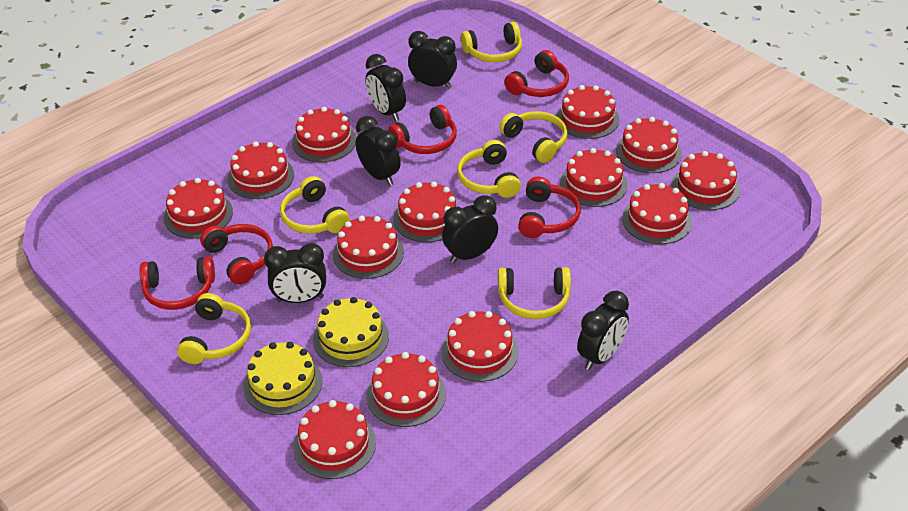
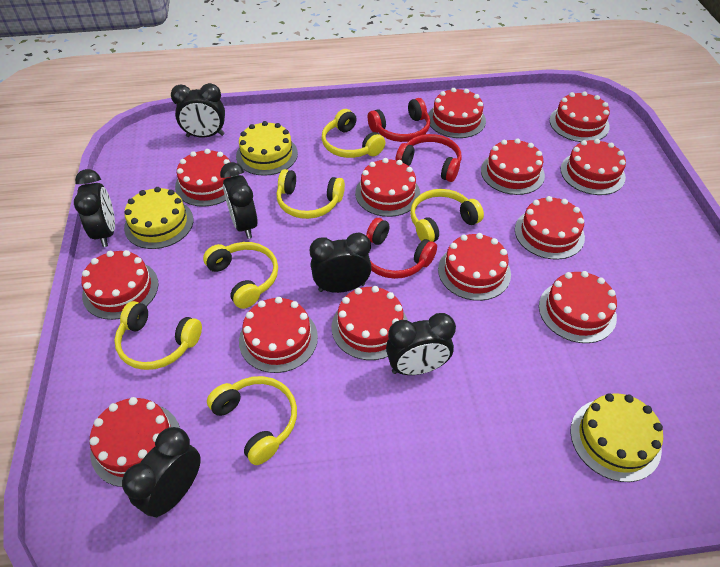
red headphones: 5 -> 3
yellow cake: 2 -> 3

